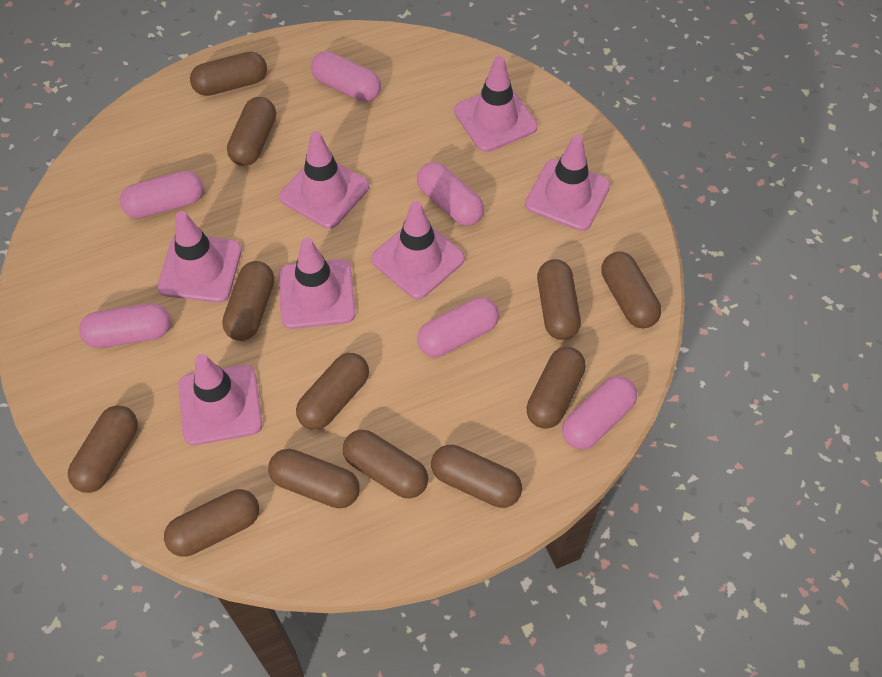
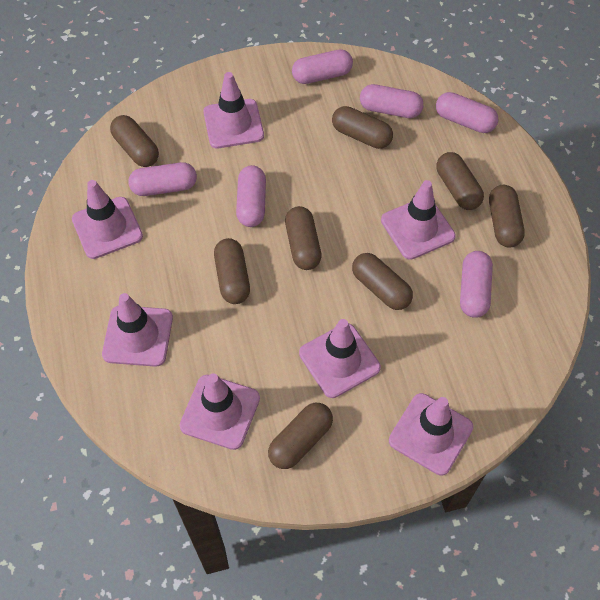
brown capsule: 12 -> 8

